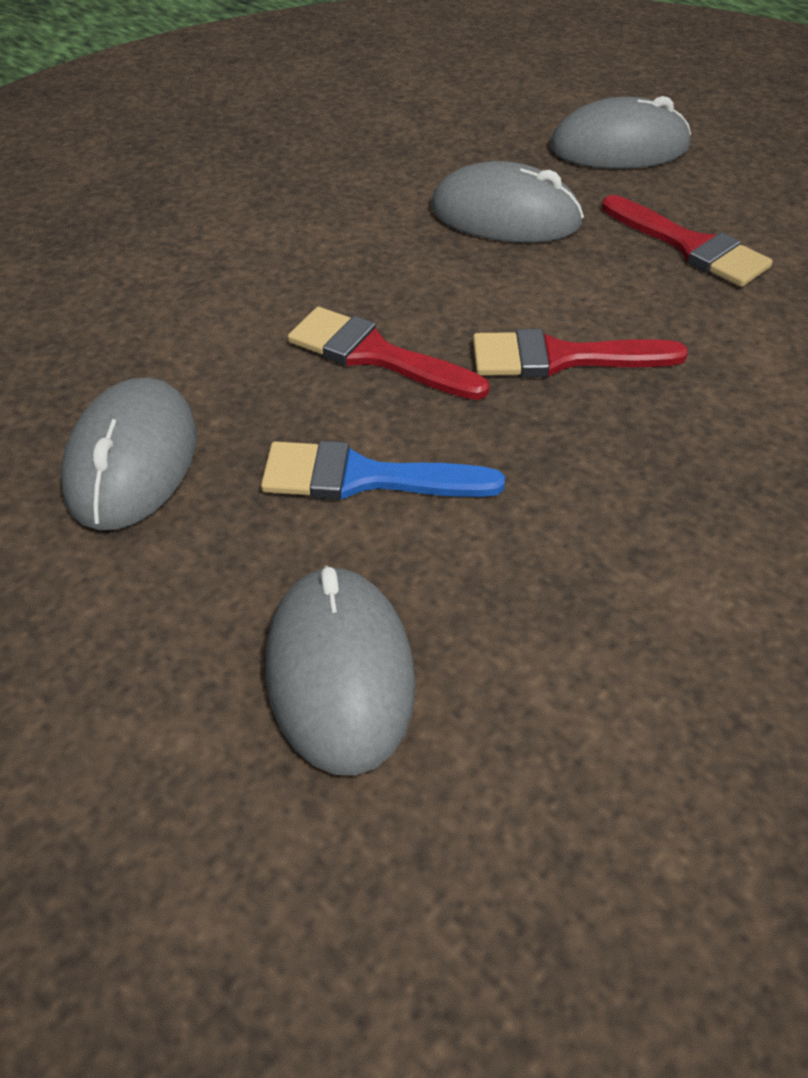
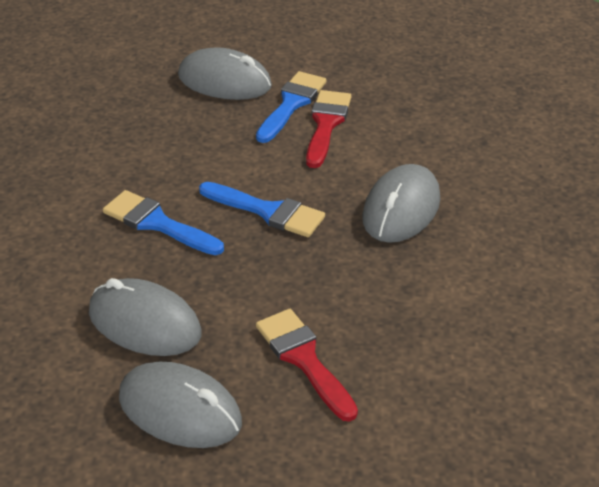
blue brush: 1 -> 3
red brush: 3 -> 2

